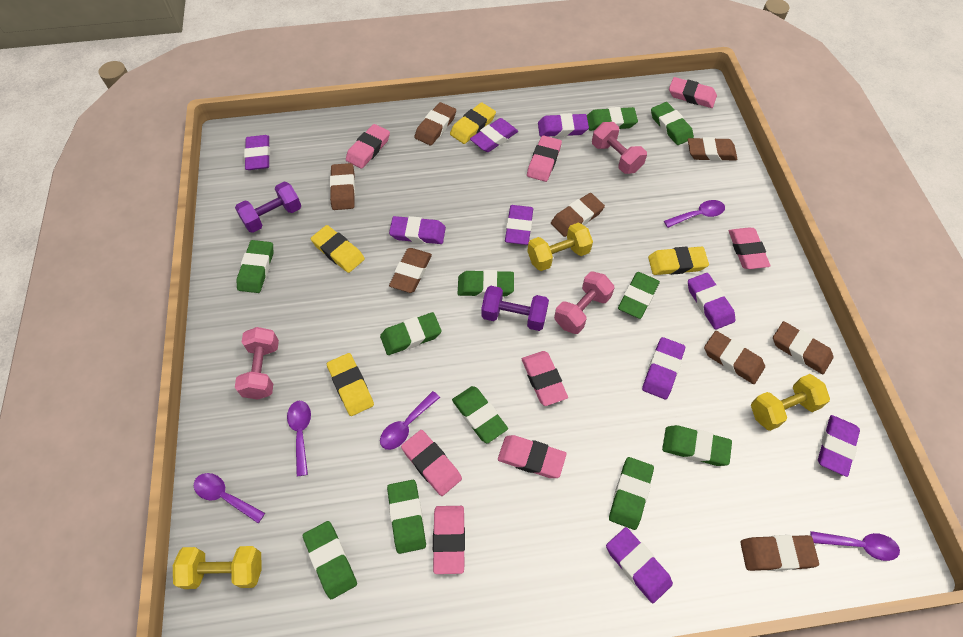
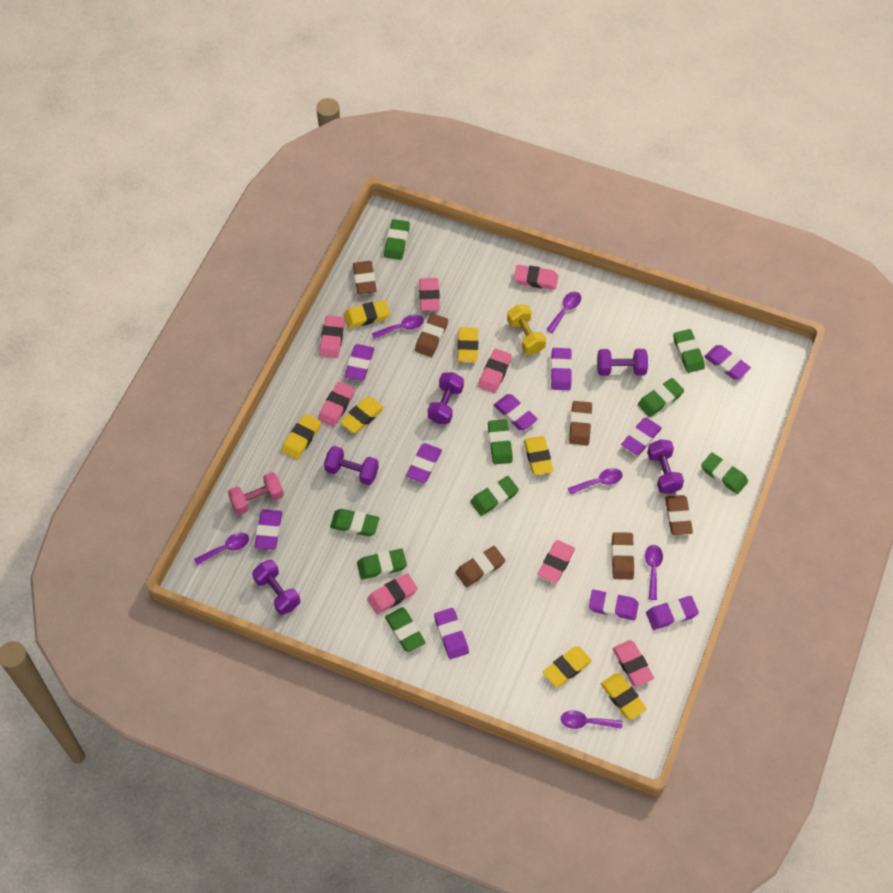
brown eraser: 8 -> 6
green eraser: 11 -> 9
pink dumbbell: 3 -> 1
purple dumbbell: 2 -> 5
purple eraser: 9 -> 10
purple spoon: 5 -> 6
yellow dumbbell: 3 -> 1
yellow eraser: 4 -> 7

